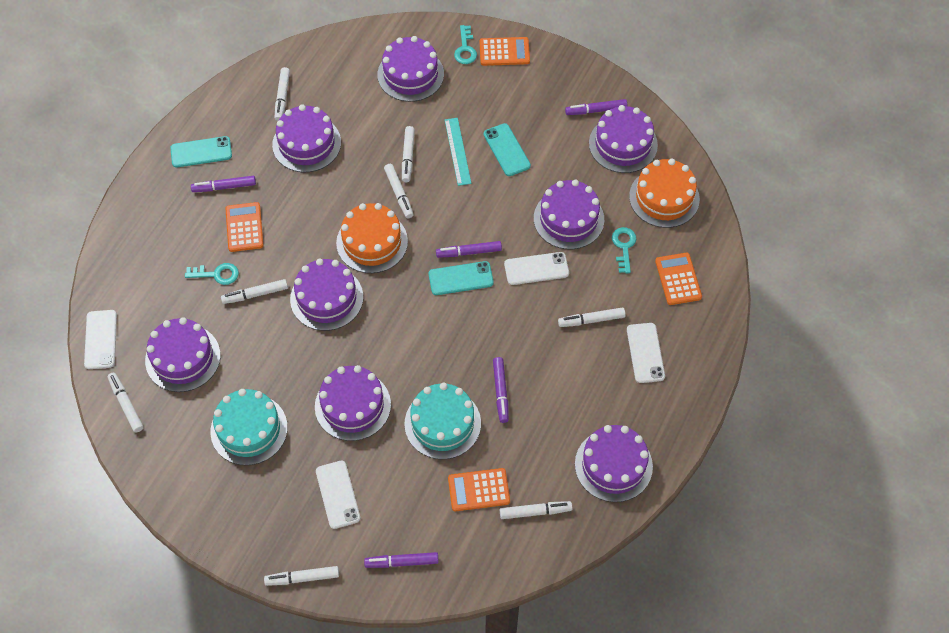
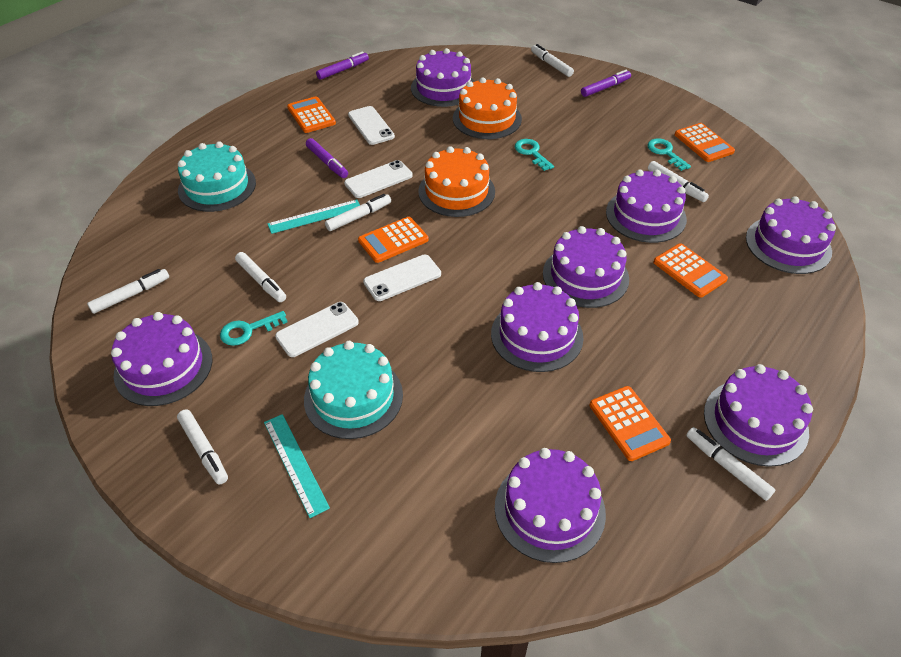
orange calculator: 4 -> 5
purple marker: 5 -> 3
turquoise phone: 3 -> 0
turquoise ruler: 1 -> 2
white marker: 8 -> 7

